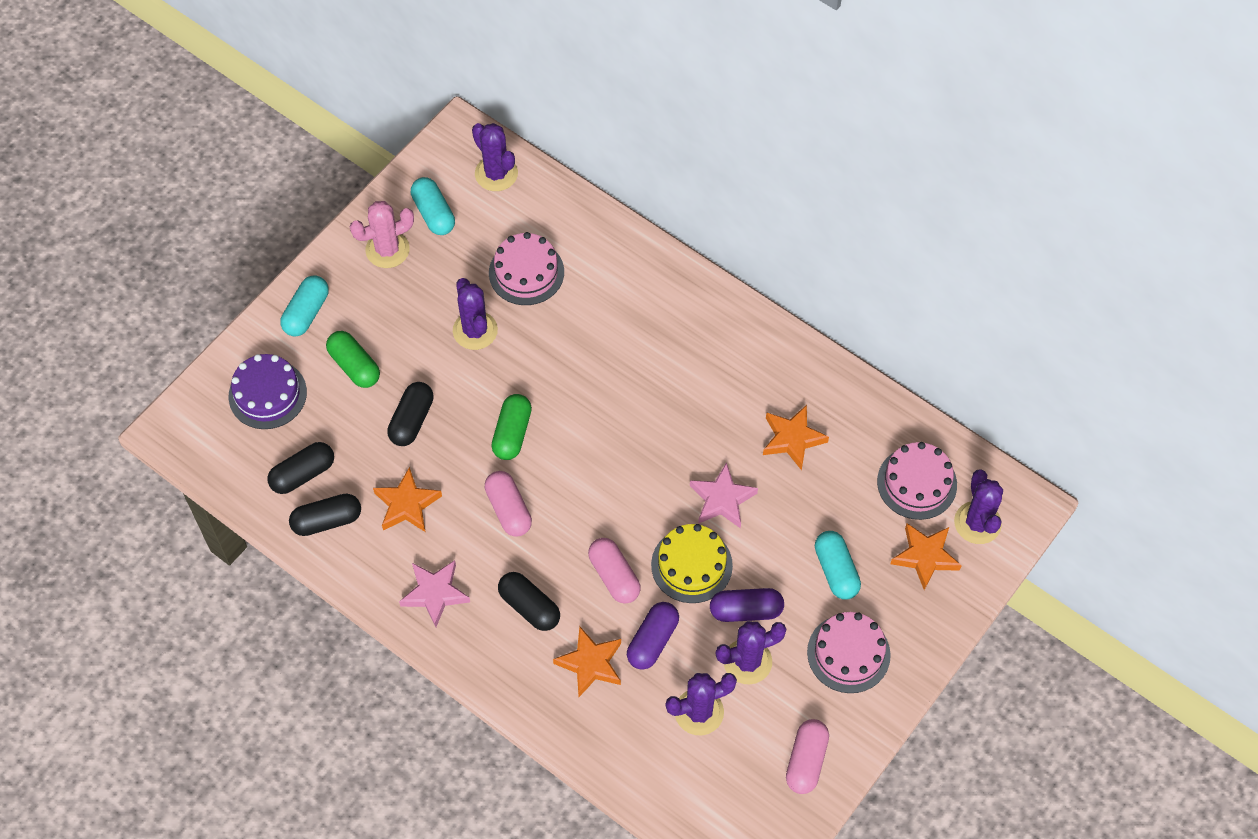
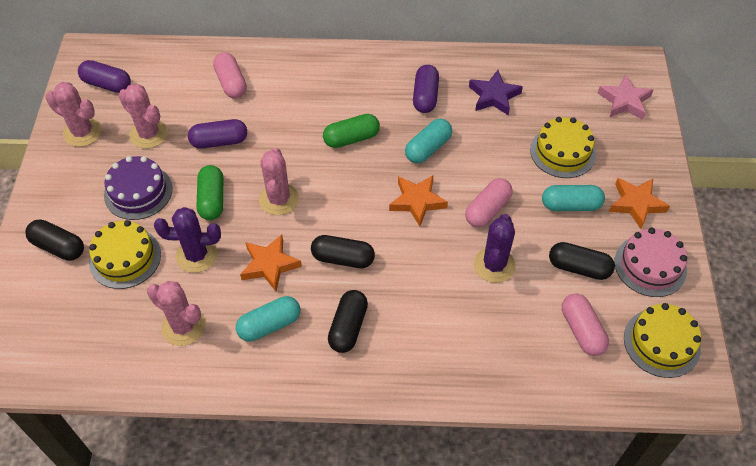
orange star: 4 -> 3
pink cactus: 1 -> 4
pink cake: 3 -> 1
pink star: 2 -> 1
purple cactus: 5 -> 2
purple capsule: 2 -> 3
purple star: 0 -> 1
yellow cake: 1 -> 3

